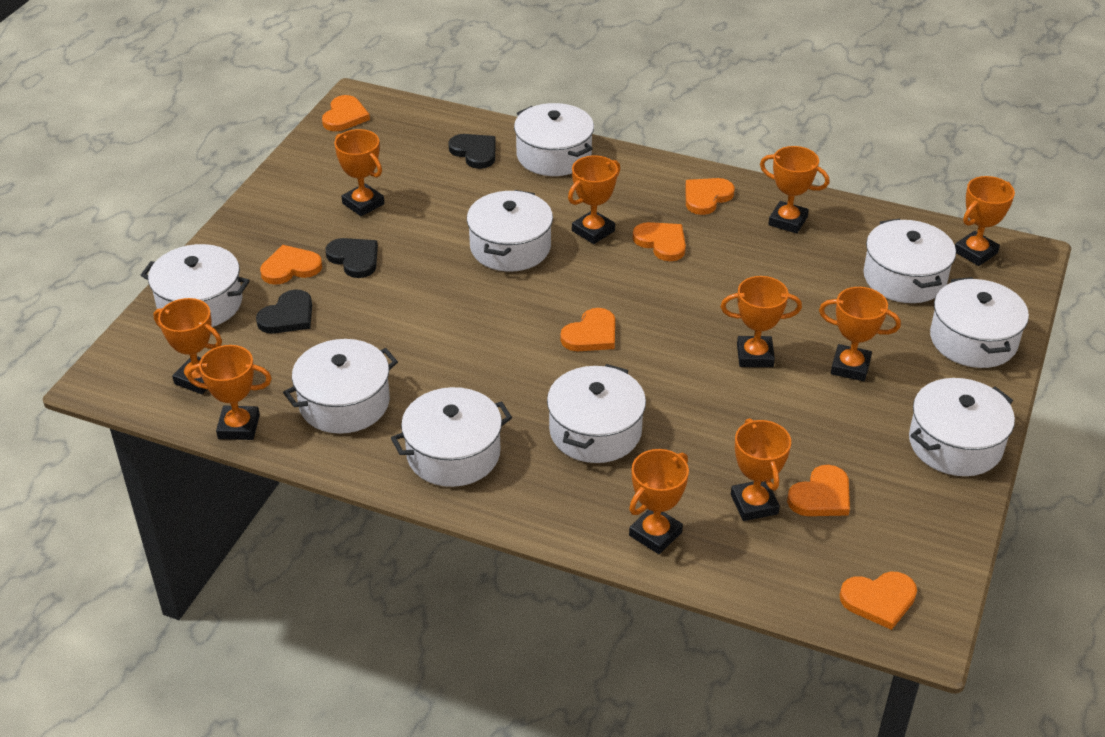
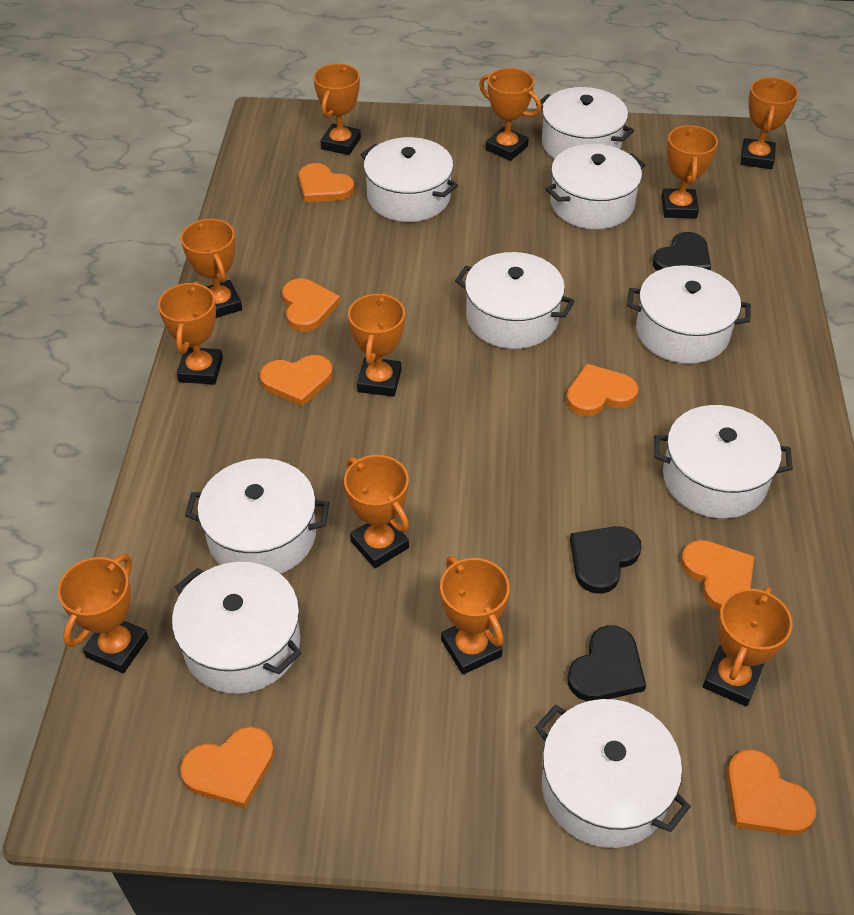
orange trophy: 10 -> 11

